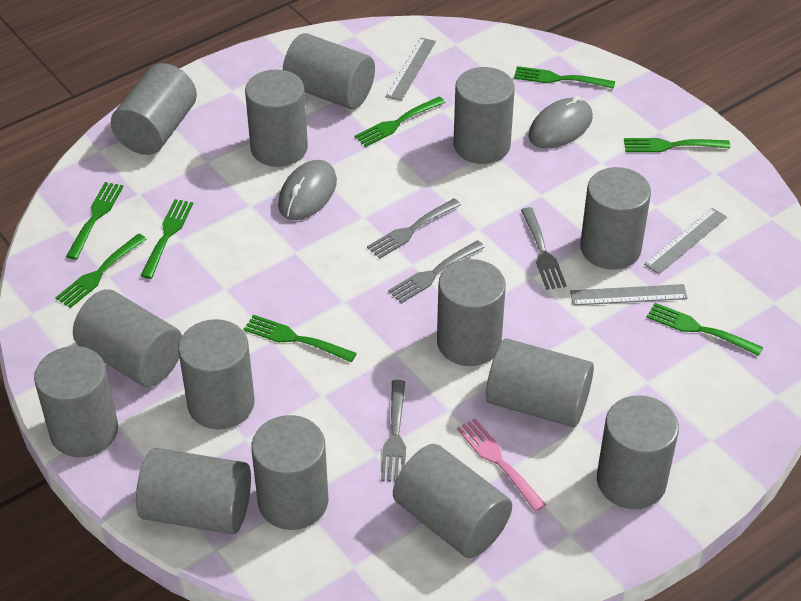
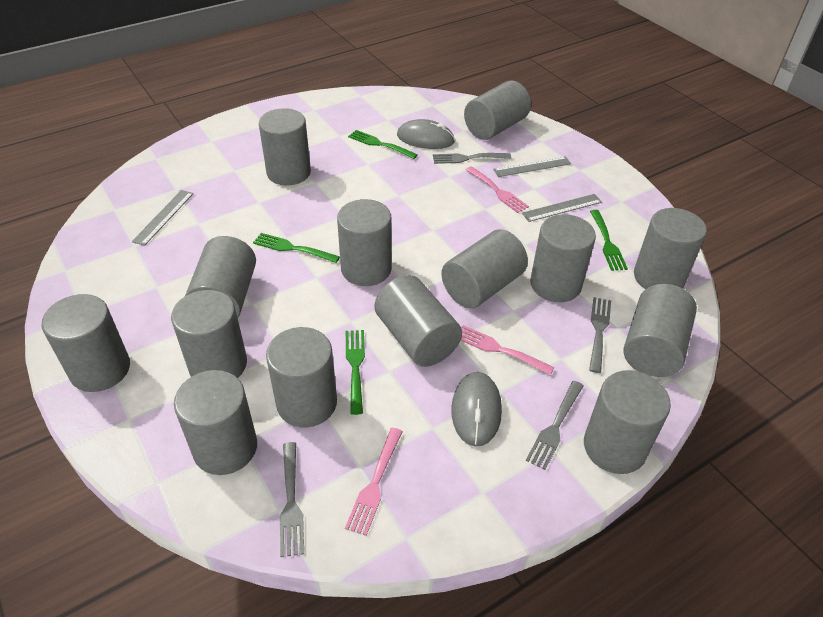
green fork: 8 -> 4
pink fork: 1 -> 3

